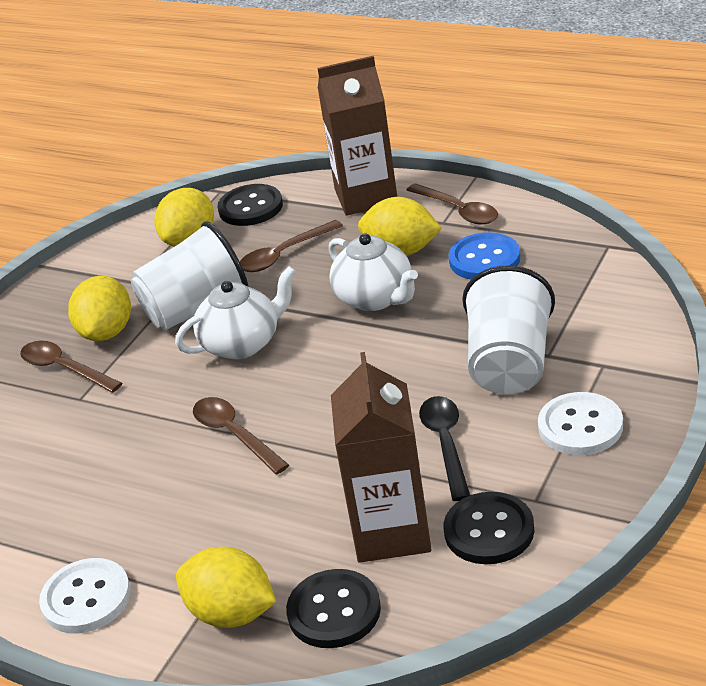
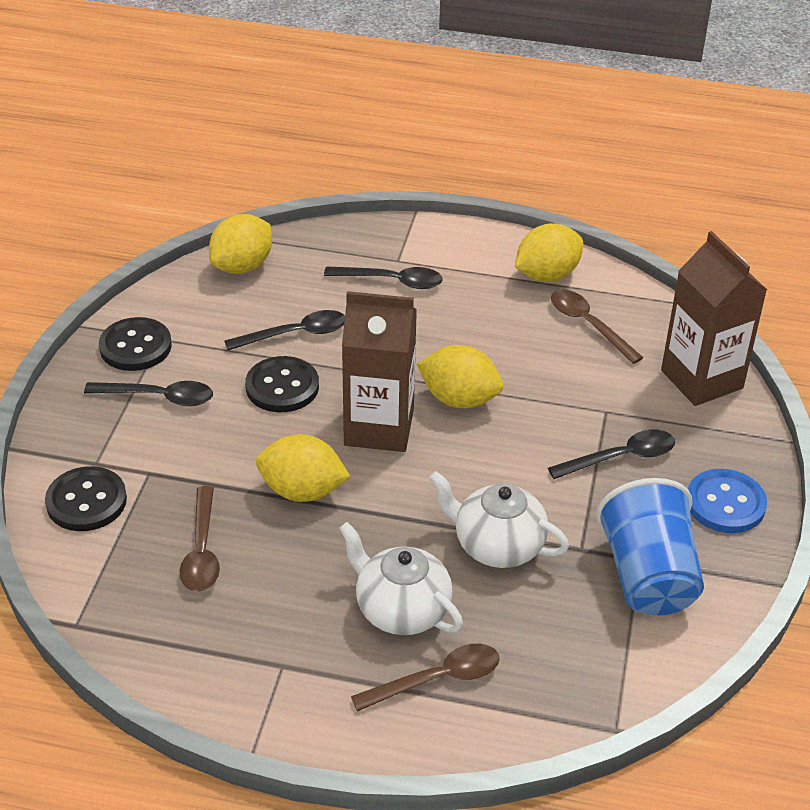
black spoon: 1 -> 4
blue cup: 0 -> 1
brown spoon: 4 -> 3
white button: 2 -> 0
white cup: 2 -> 0

